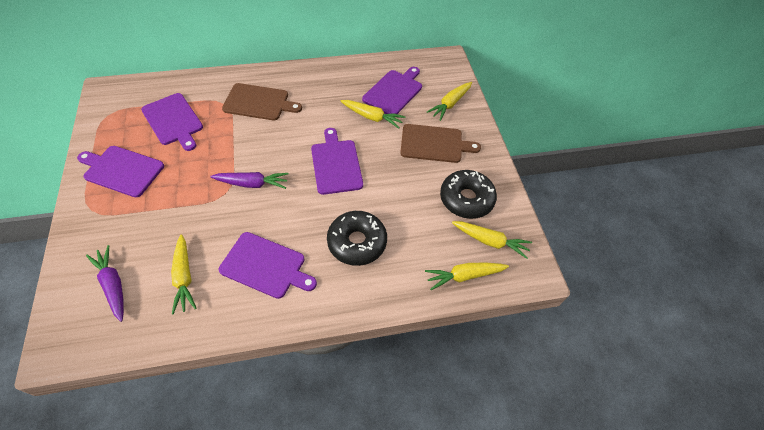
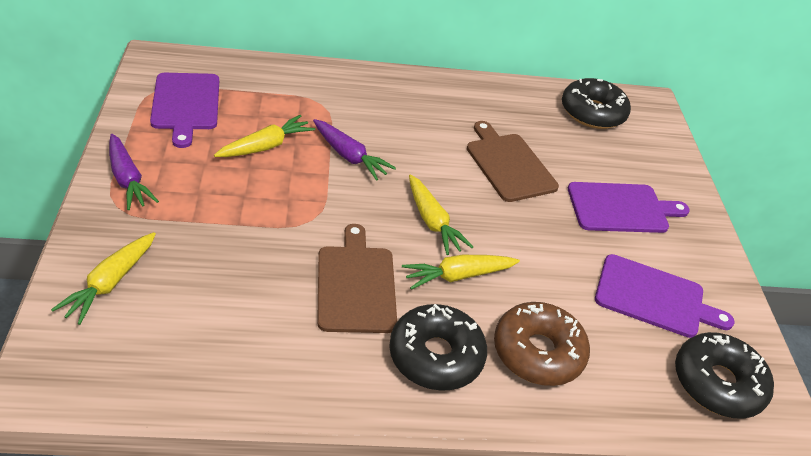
black donut: 2 -> 3
brown donut: 0 -> 1
purple cutting board: 5 -> 3
yellow carrot: 5 -> 4

